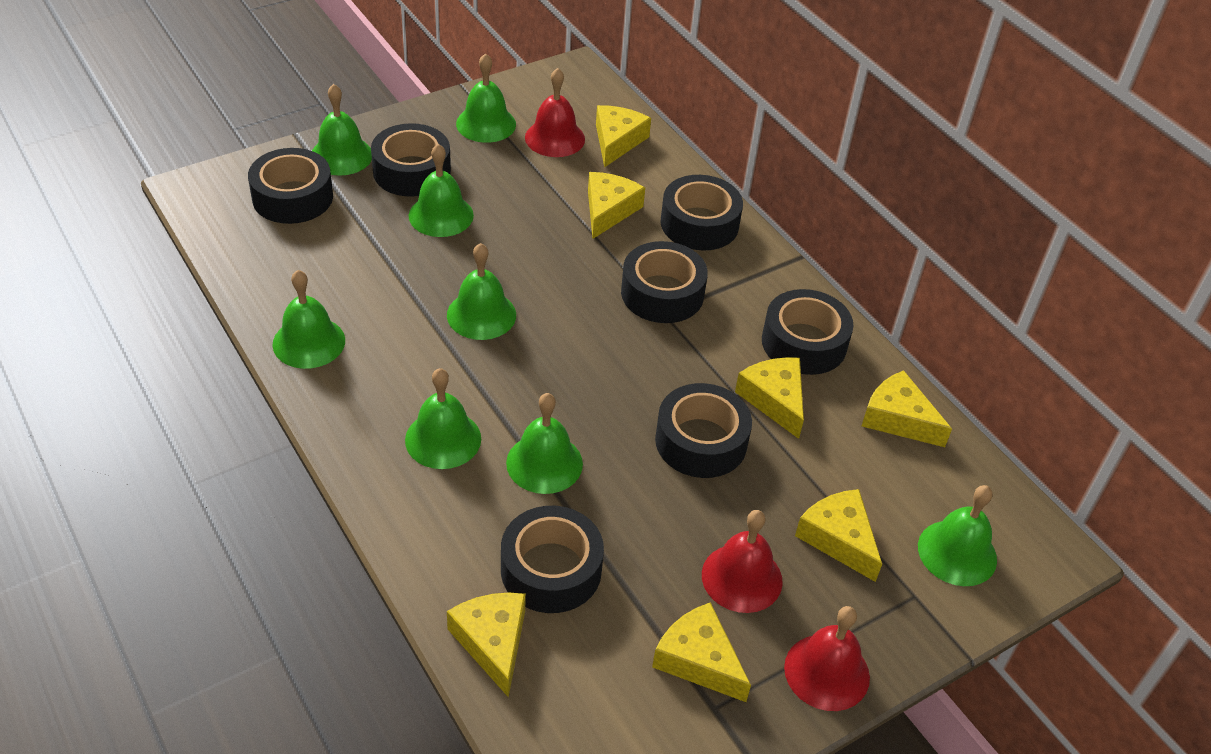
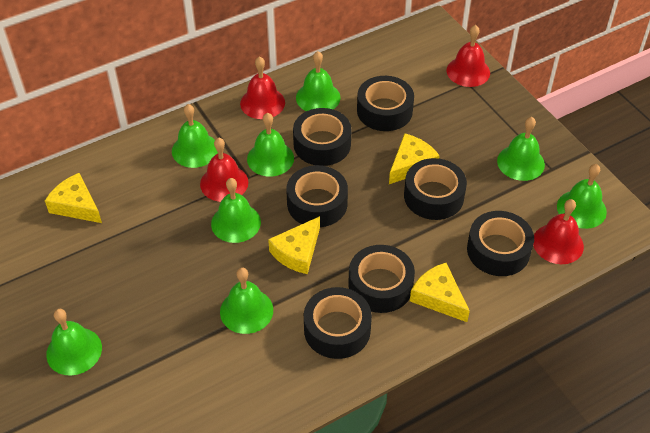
red bell: 3 -> 4
yellow cheese: 7 -> 4

